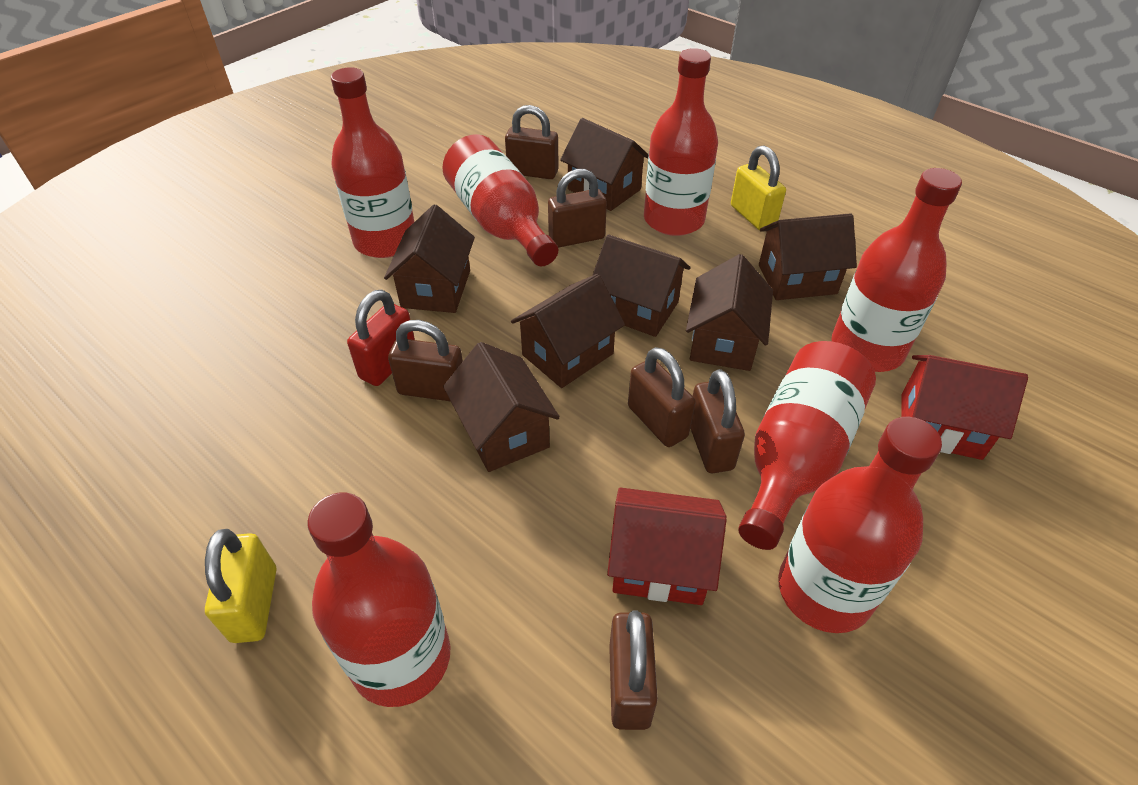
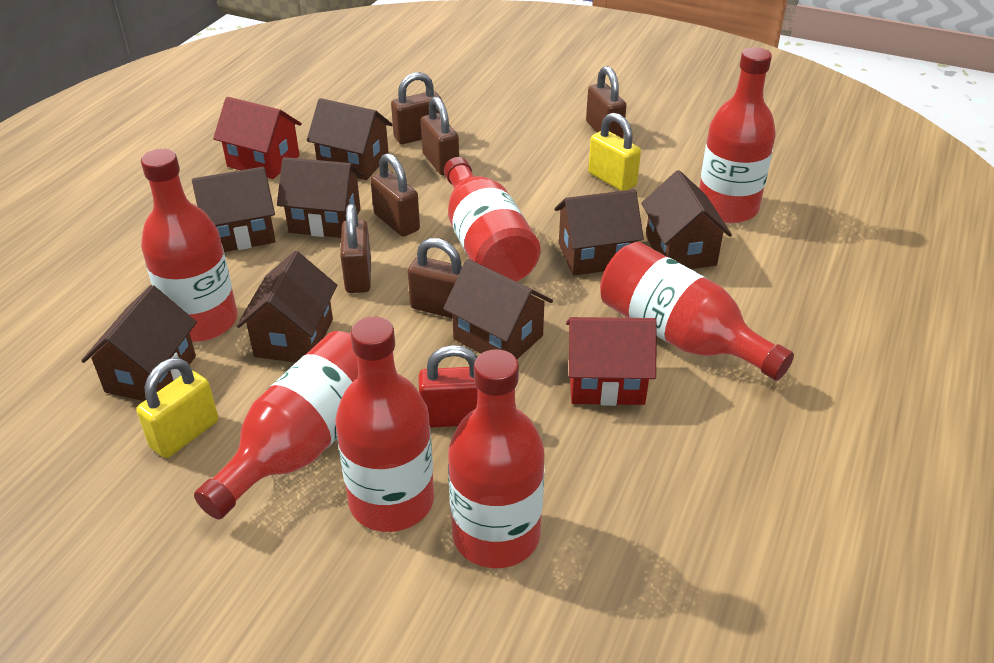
brown house: 7 -> 8

